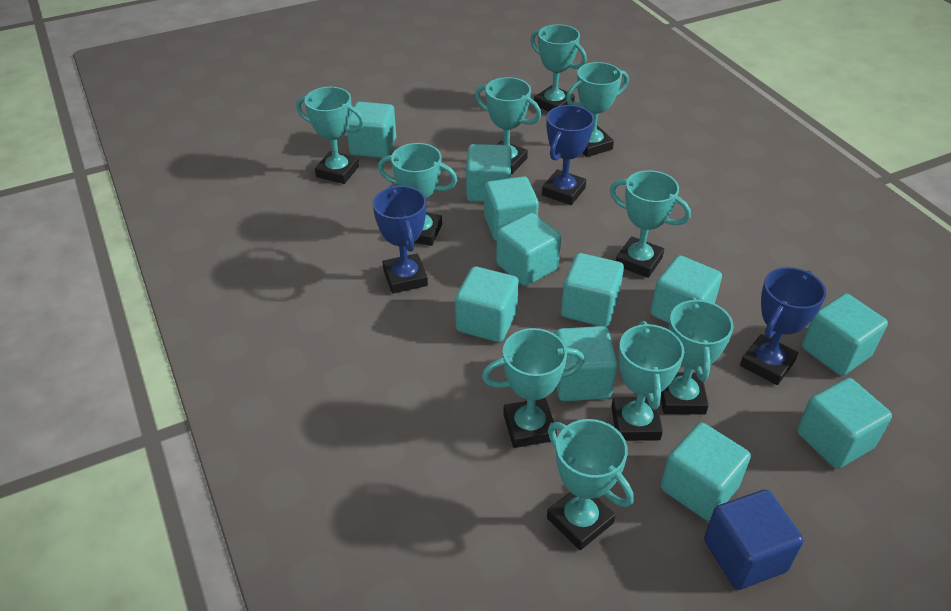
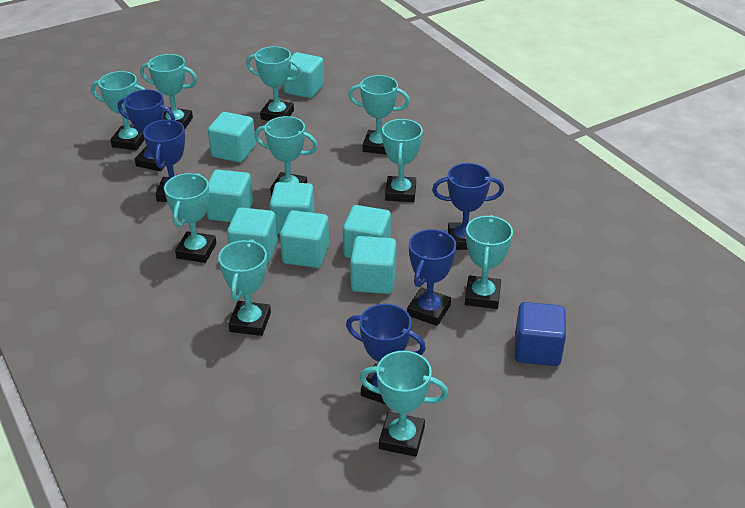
blue trophy: 3 -> 5
turquoise cube: 11 -> 8

